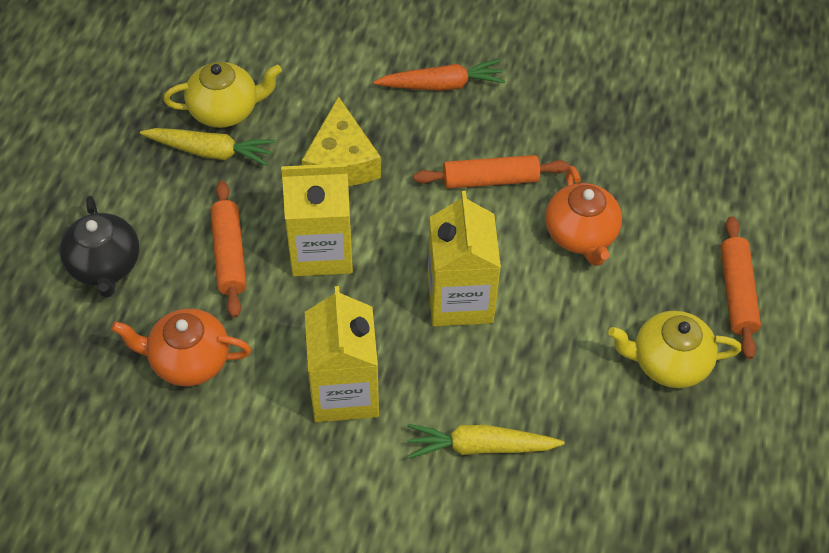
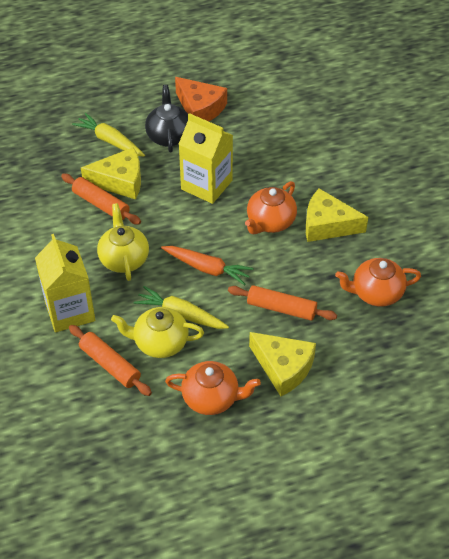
orange cheese: 0 -> 1
orange teapot: 2 -> 3
yellow carton: 3 -> 2
yellow cheese: 1 -> 3

